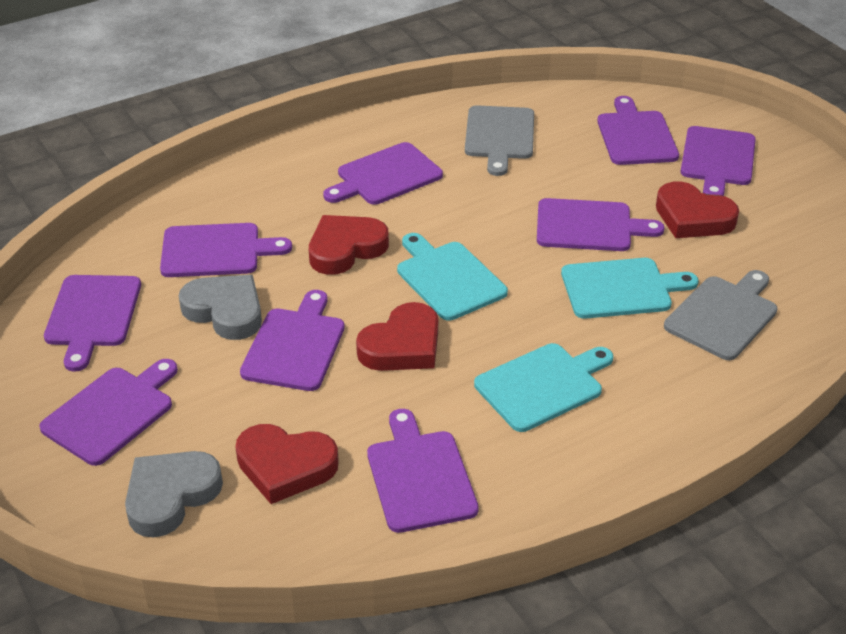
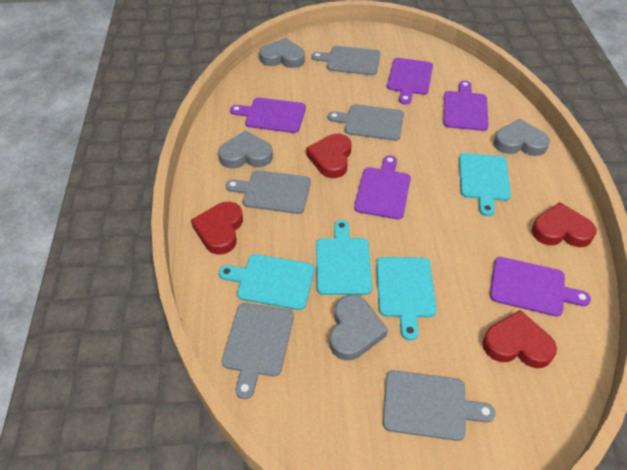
grey cutting board: 2 -> 5
grey heart: 2 -> 4
purple cutting board: 9 -> 5
turquoise cutting board: 3 -> 4

